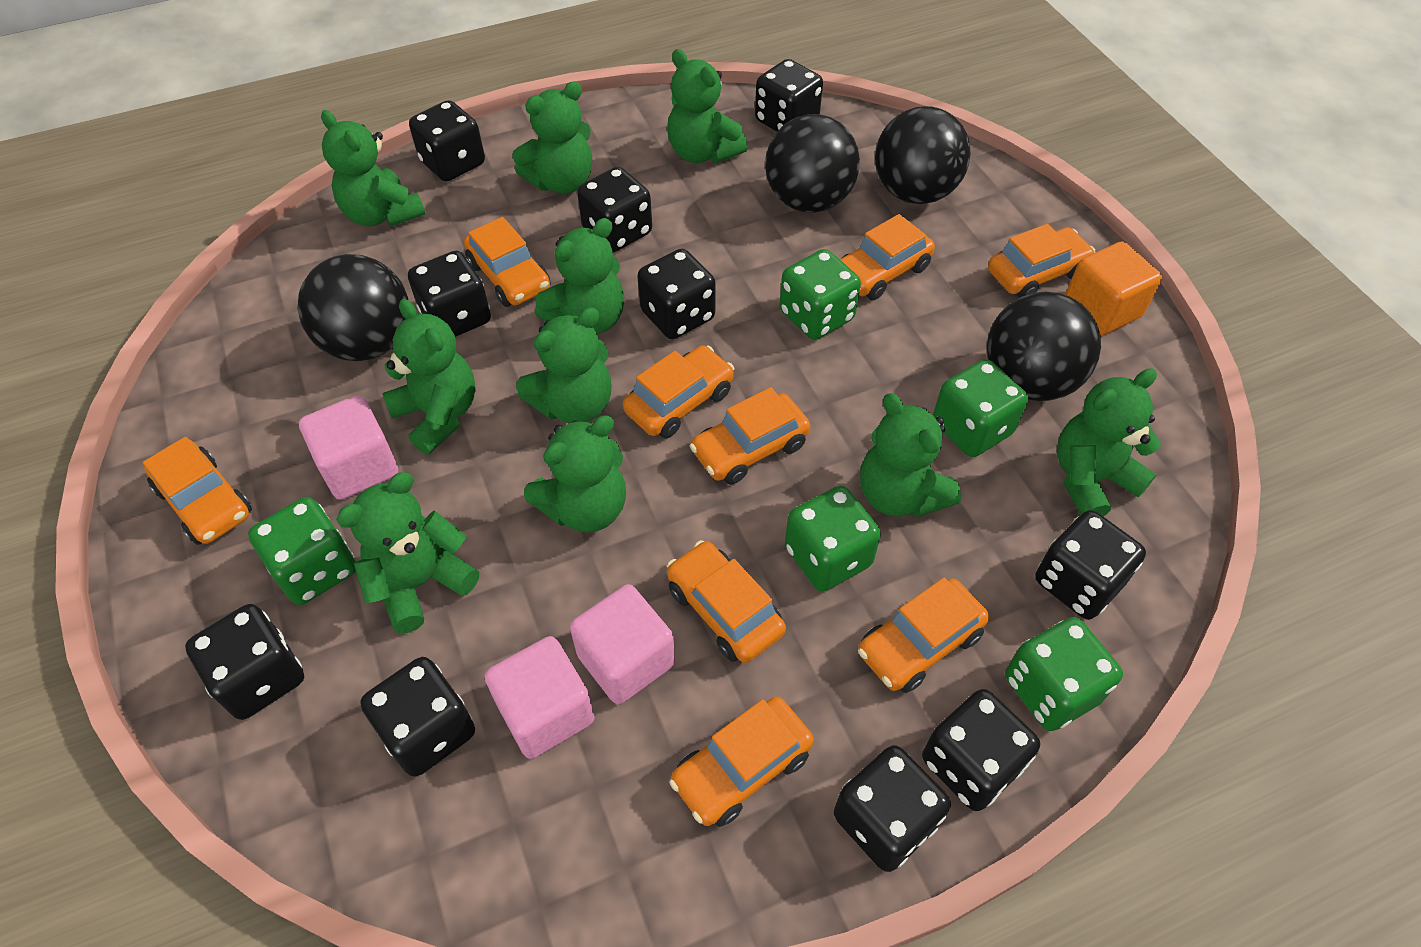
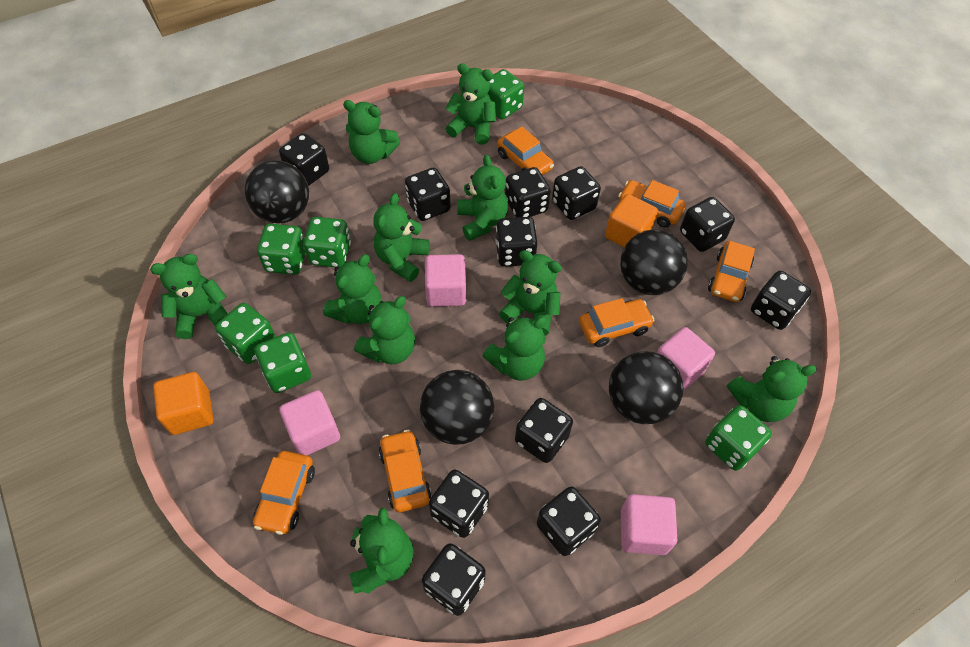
black dice: 10 -> 11
green dice: 5 -> 6
green teddy bear: 10 -> 11
orange car: 9 -> 6
orange cube: 1 -> 2
pink cube: 3 -> 4

